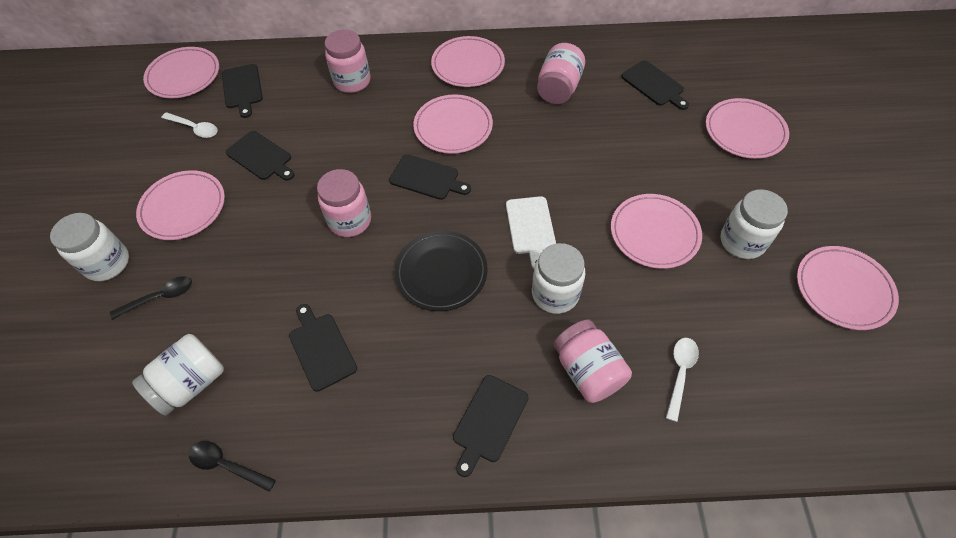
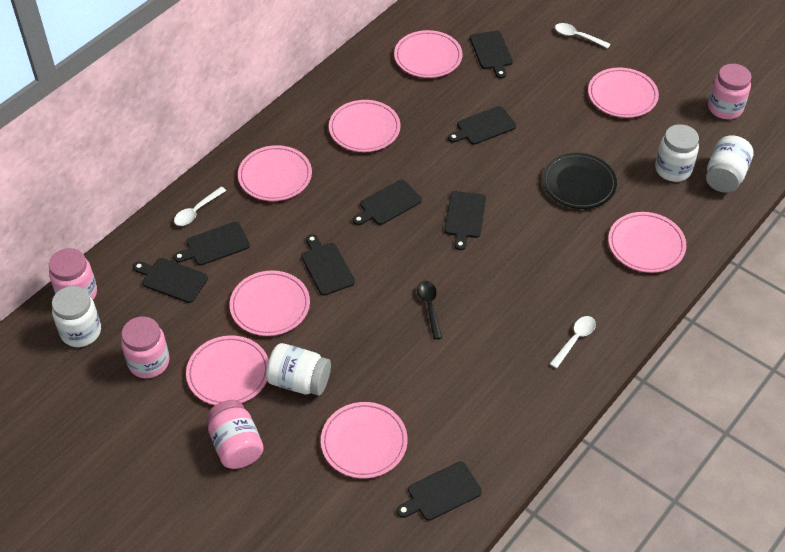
black cutting board: 6 -> 8
black spoon: 2 -> 1
pink plate: 7 -> 8
white cutting board: 1 -> 0
white spoon: 2 -> 3

